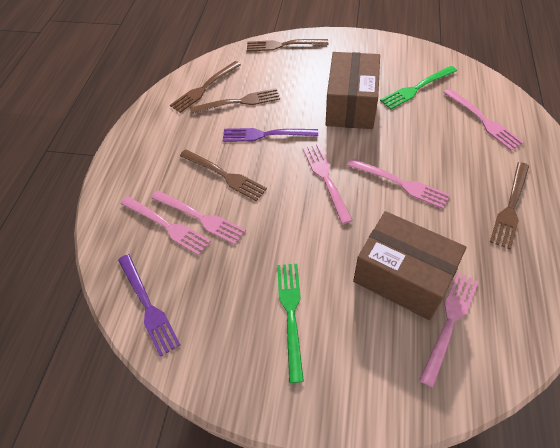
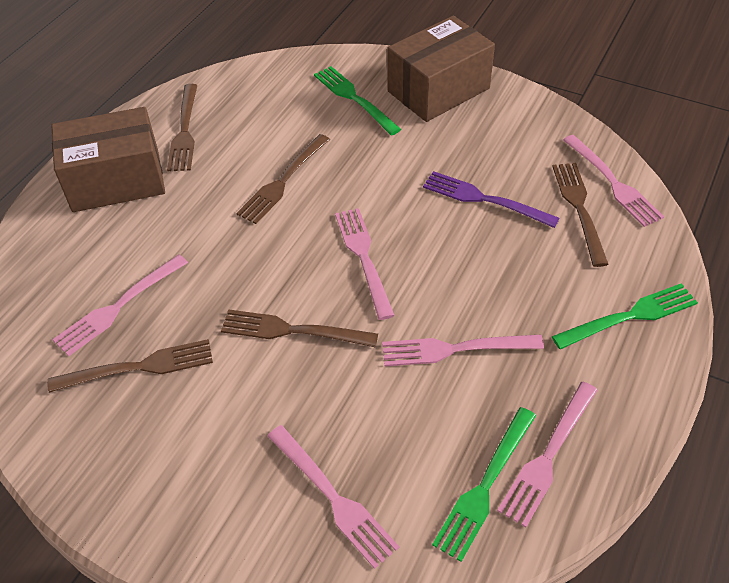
green fork: 2 -> 3
purple fork: 2 -> 1

